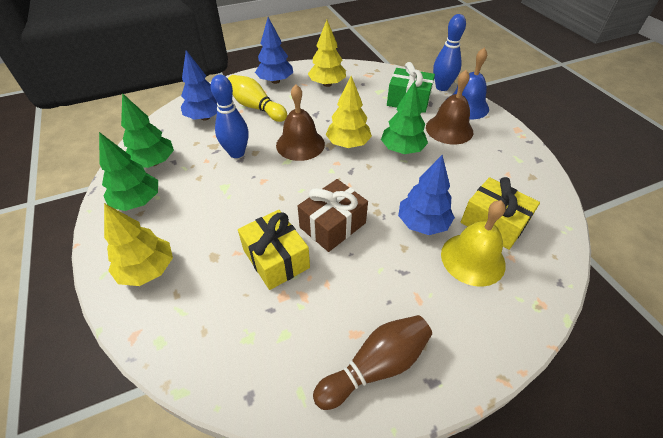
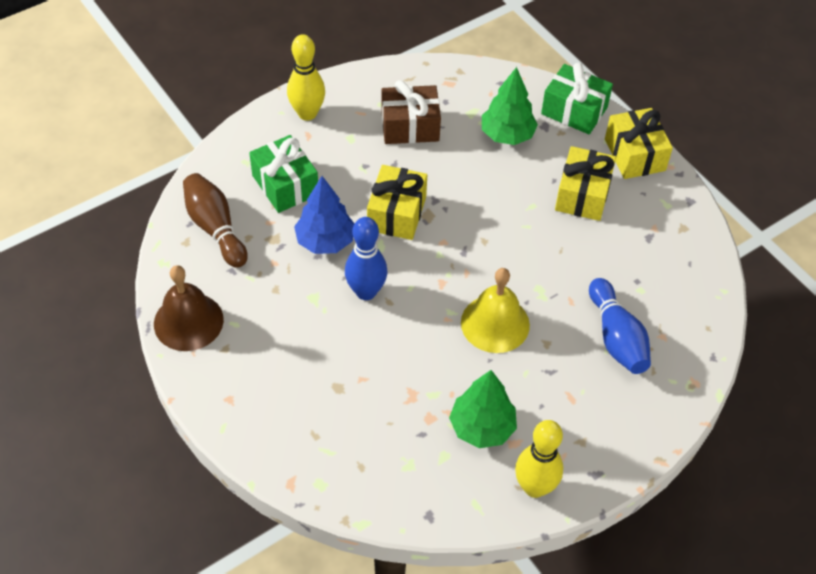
blue bell: 1 -> 0
blue tree: 3 -> 1
brown bell: 2 -> 1
green gift: 1 -> 2
green tree: 3 -> 2
yellow bowling pin: 1 -> 2
yellow gift: 2 -> 3
yellow tree: 3 -> 0

